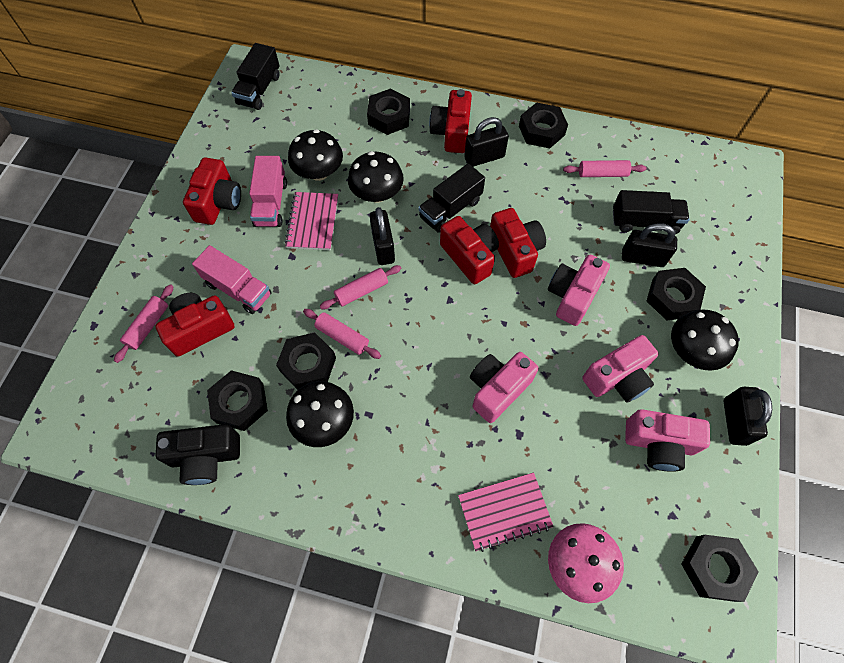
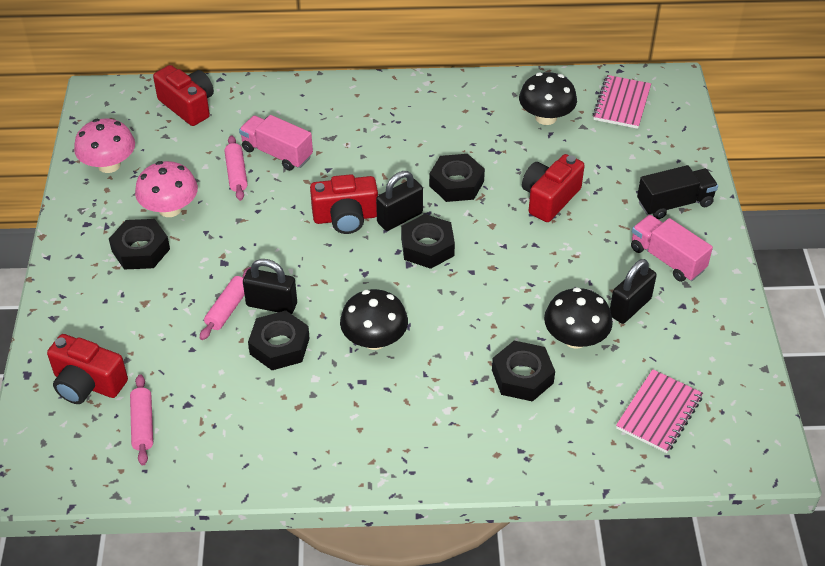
black camera: 1 -> 0
black mushroom: 4 -> 3
black nut: 6 -> 5
black padlock: 4 -> 3
black truck: 3 -> 1
pink camera: 4 -> 0
pink mushroom: 1 -> 2
pink rolling pin: 4 -> 3
red camera: 5 -> 4

